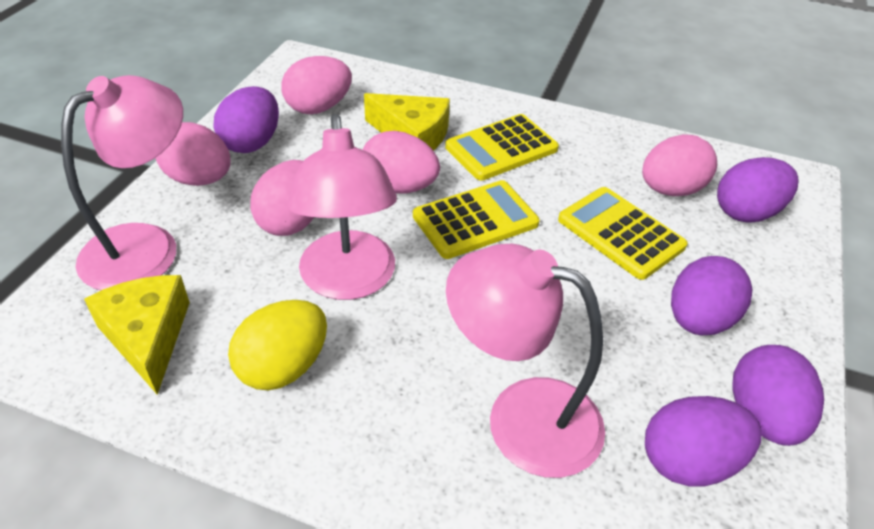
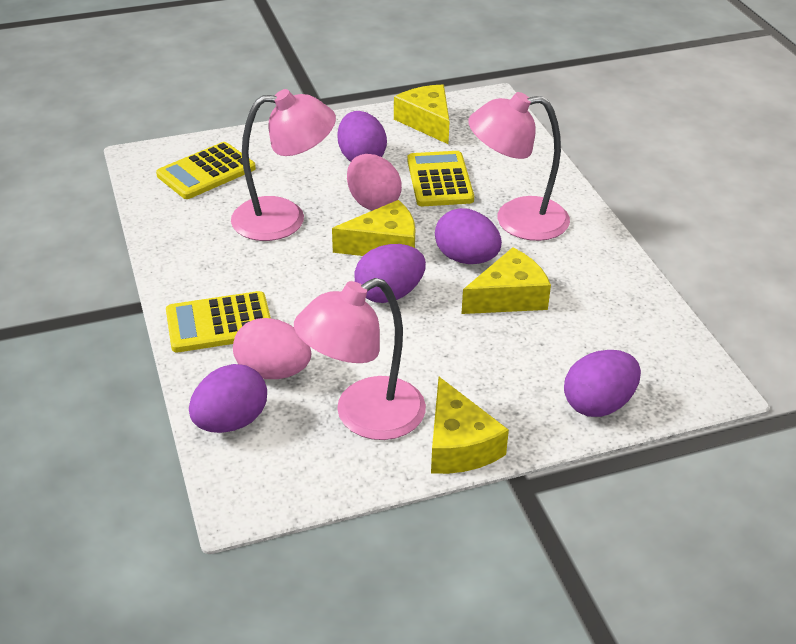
pink egg: 5 -> 2
yellow cheese: 2 -> 4
yellow egg: 1 -> 0

